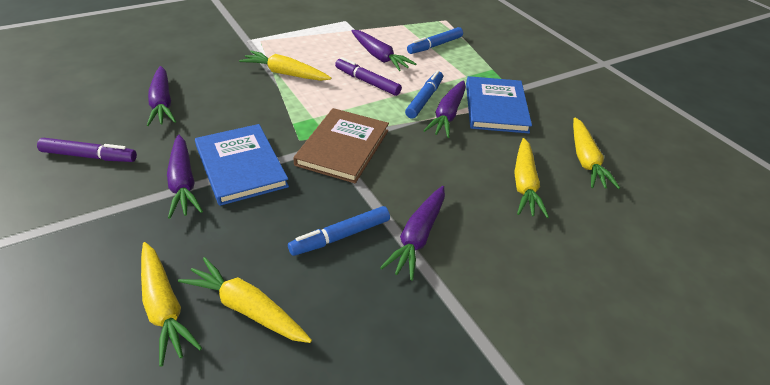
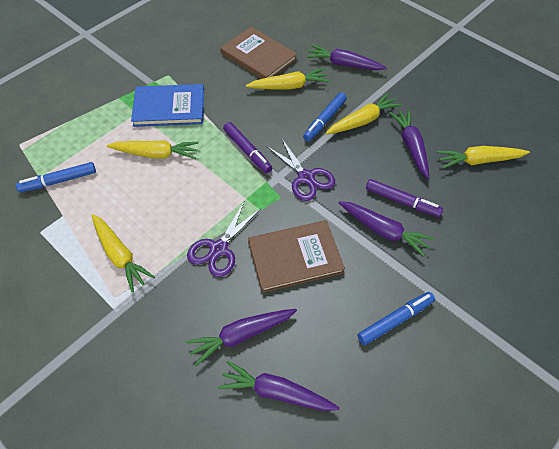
blue book: 2 -> 1
brown book: 1 -> 2
purple scissors: 0 -> 2

